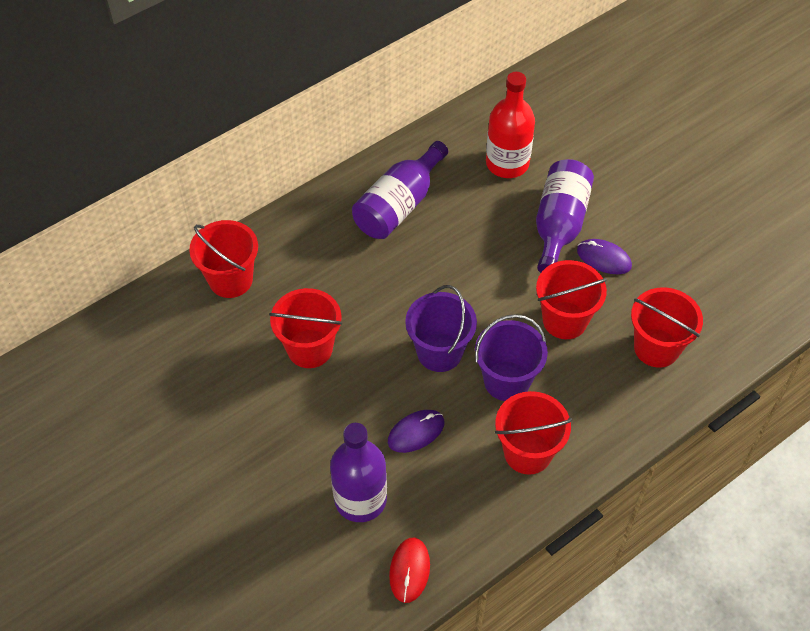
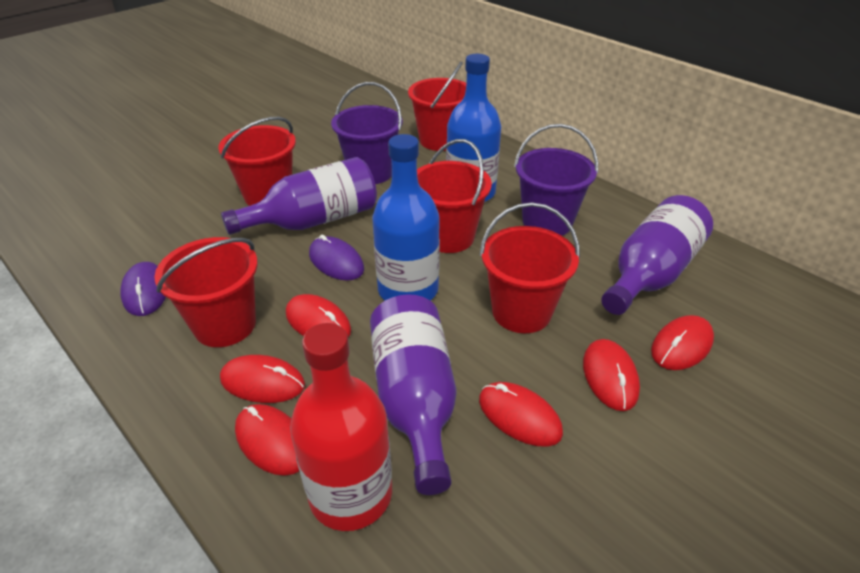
blue bottle: 0 -> 2
red mouse: 1 -> 6

